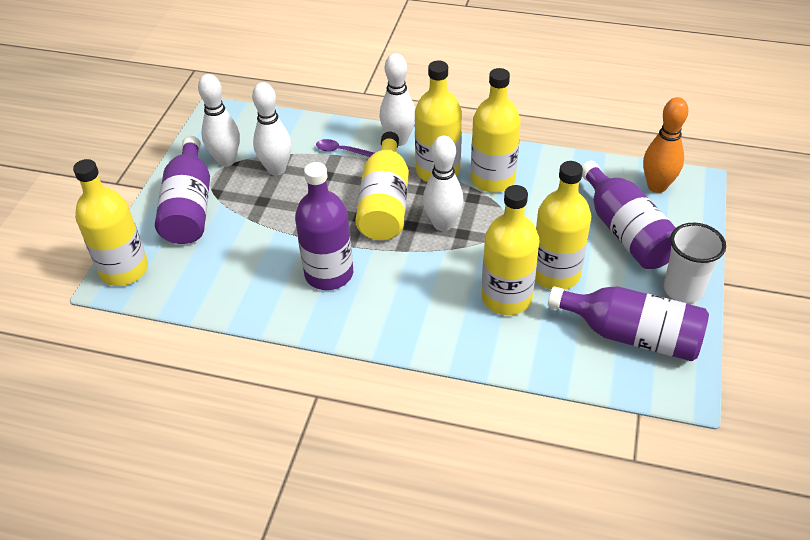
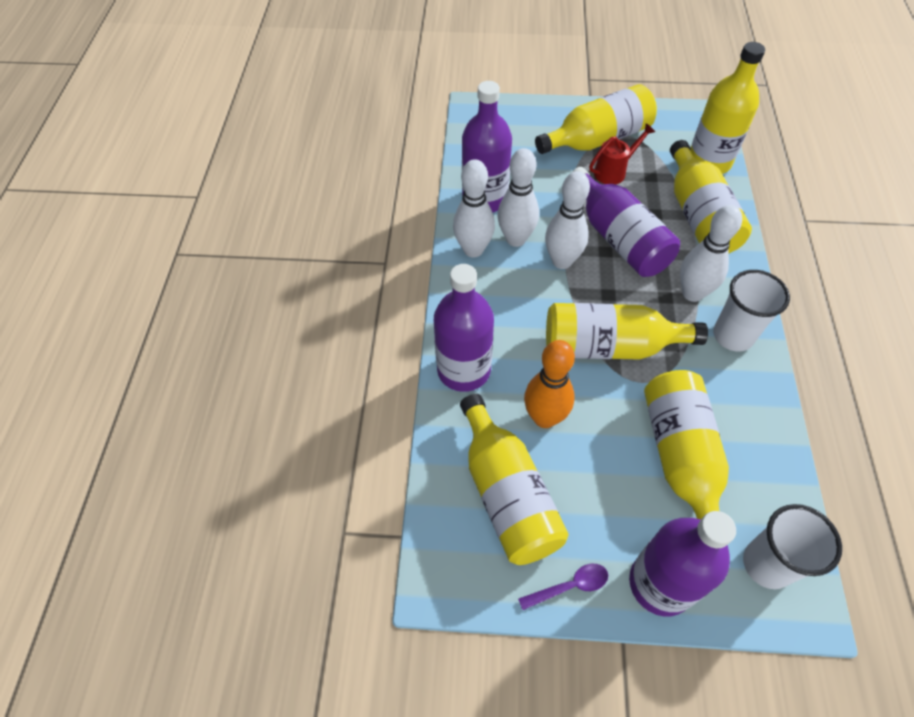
red watering can: 0 -> 1
white cup: 1 -> 2

